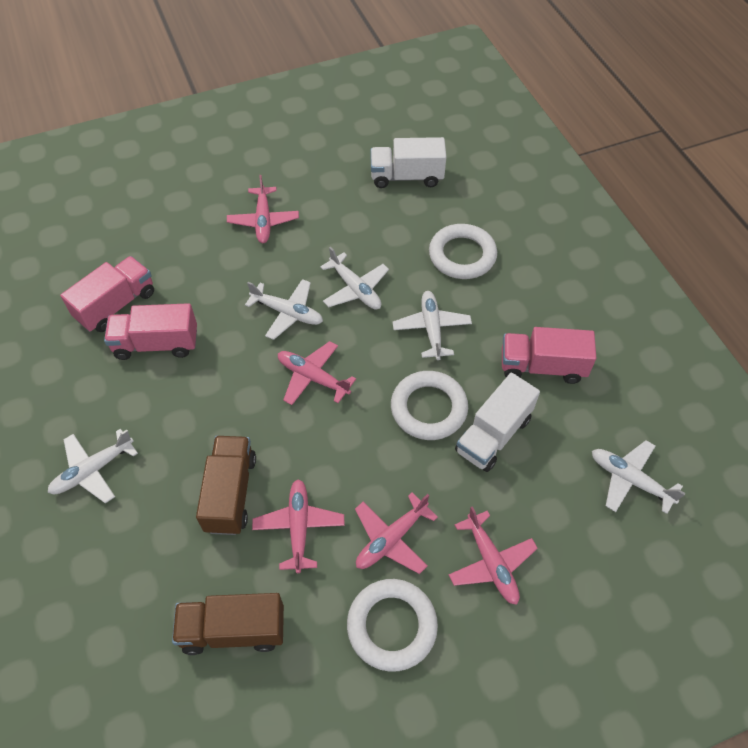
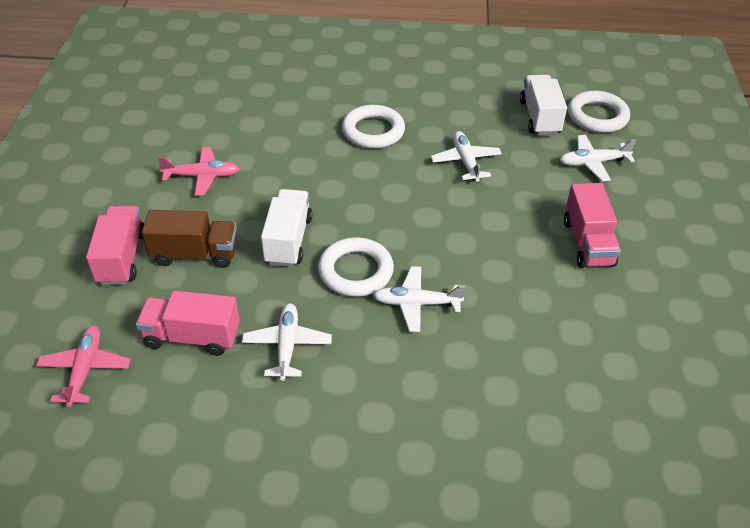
brown truck: 2 -> 1
pink plane: 5 -> 2
white plane: 5 -> 4

